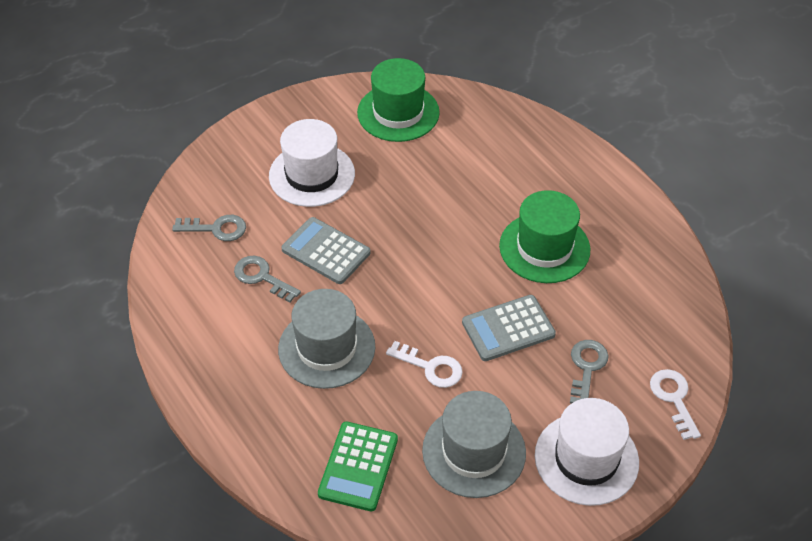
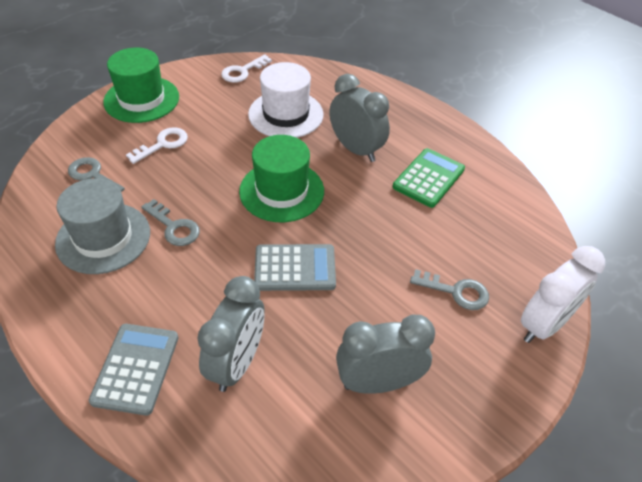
grey clock: 0 -> 3
grey hat: 2 -> 1
white clock: 0 -> 1
white hat: 2 -> 1

